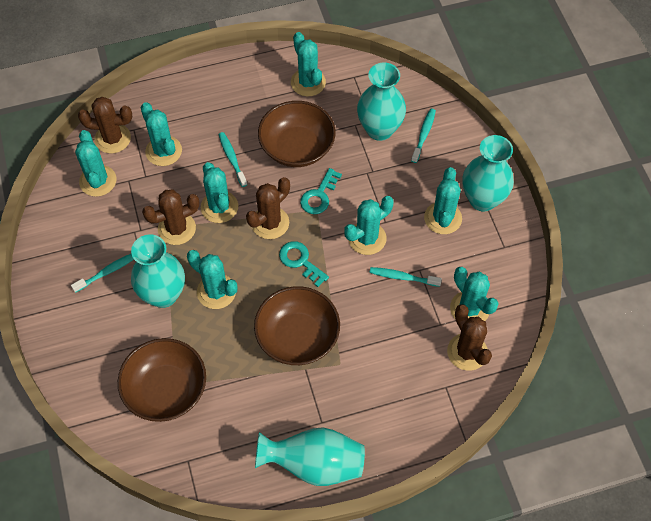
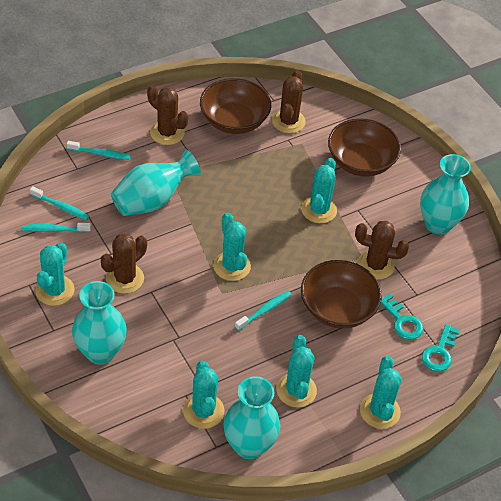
turquoise cactus: 8 -> 6

